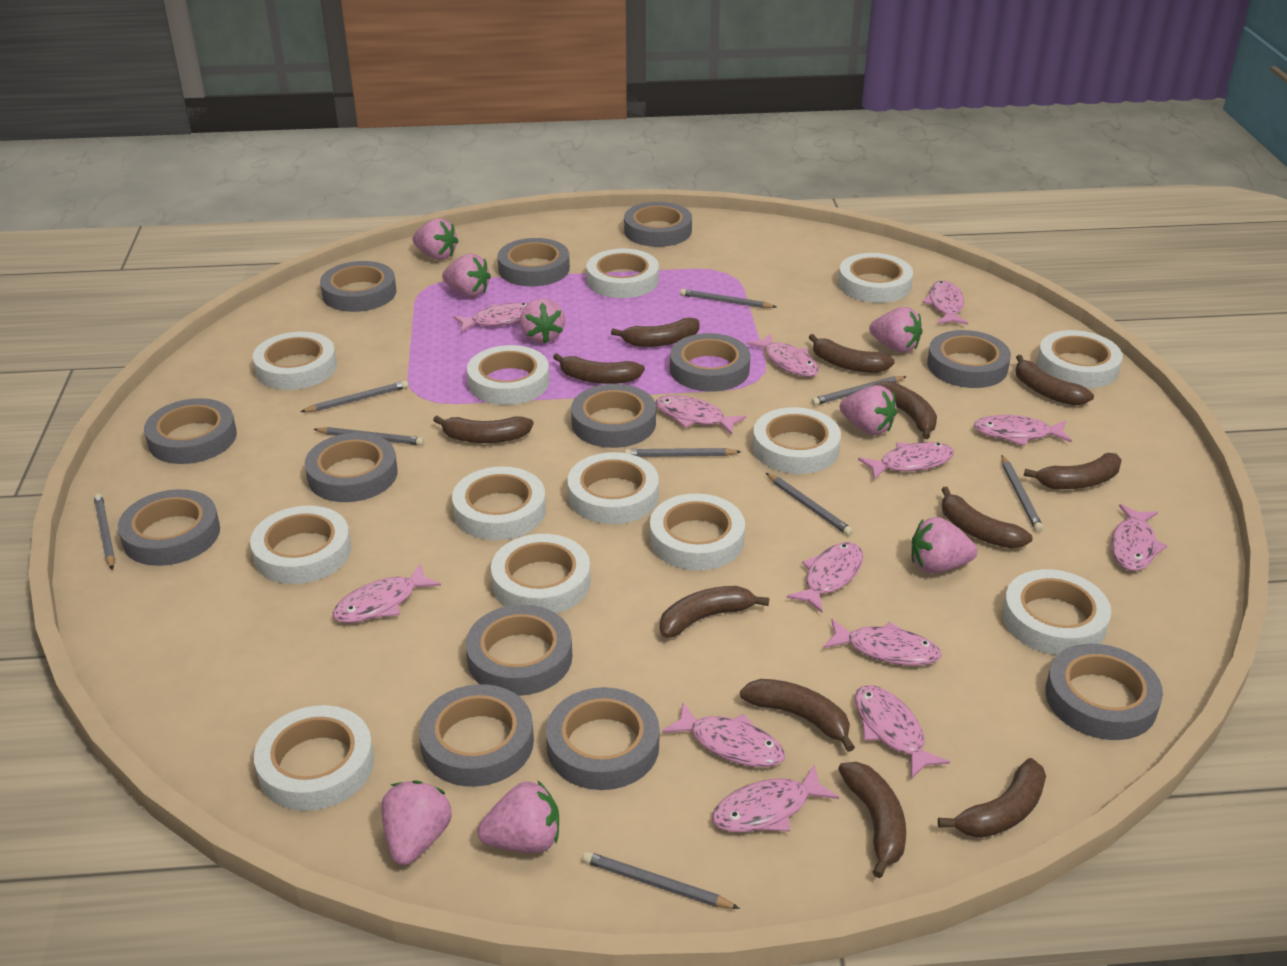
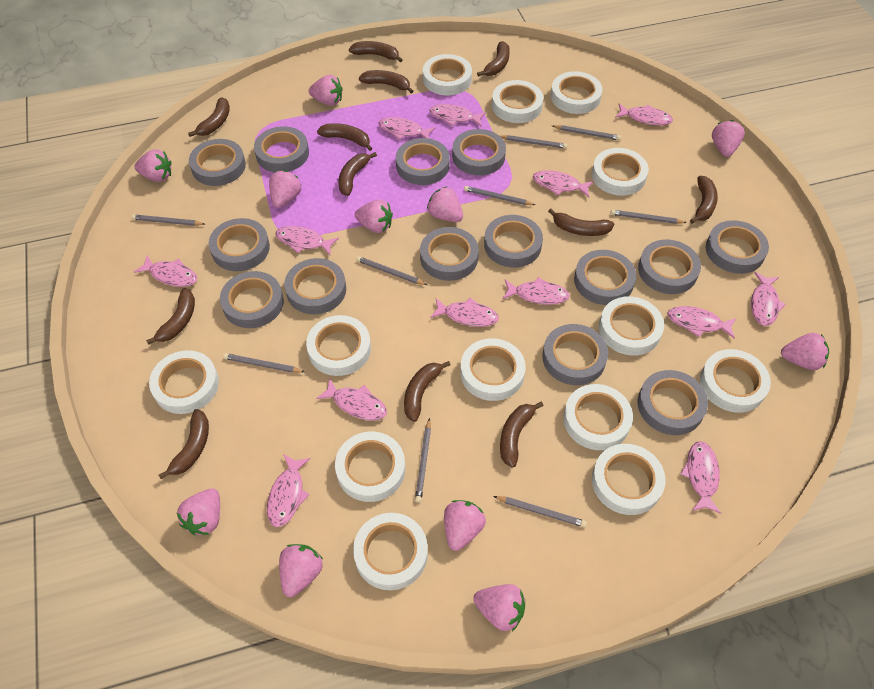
grey tape: 13 -> 14
pink strawberry: 8 -> 11

